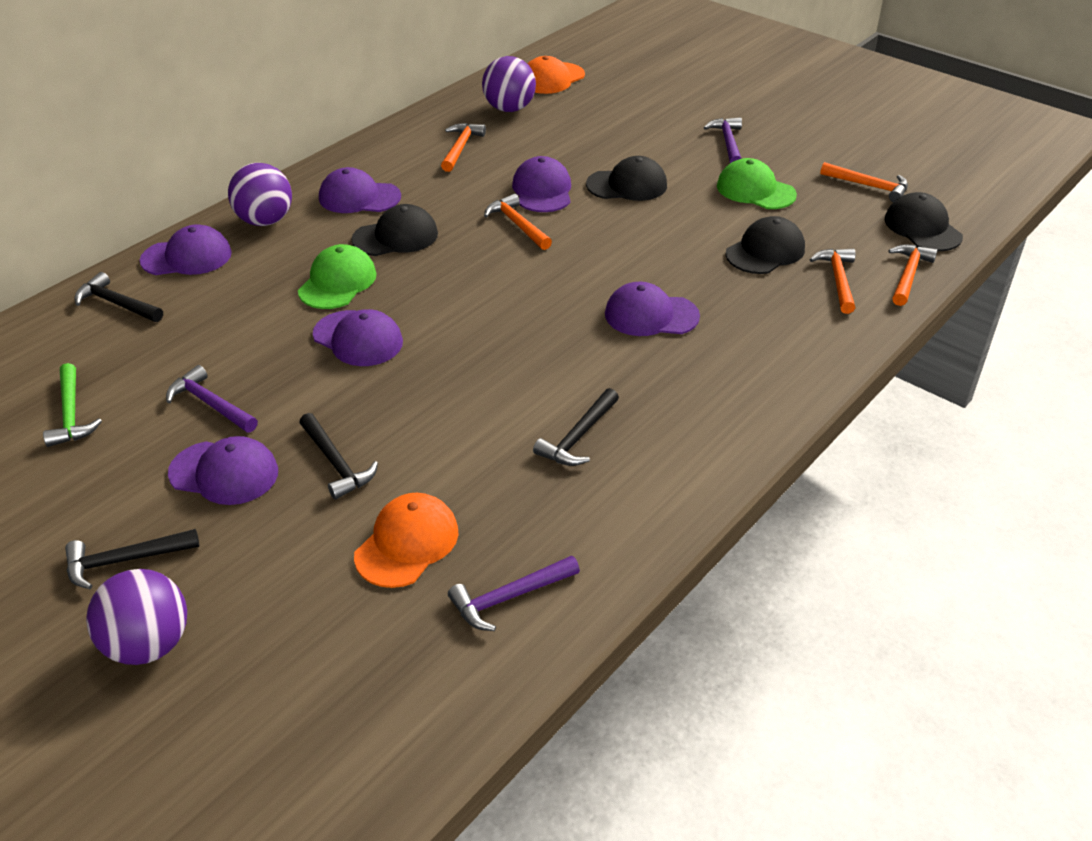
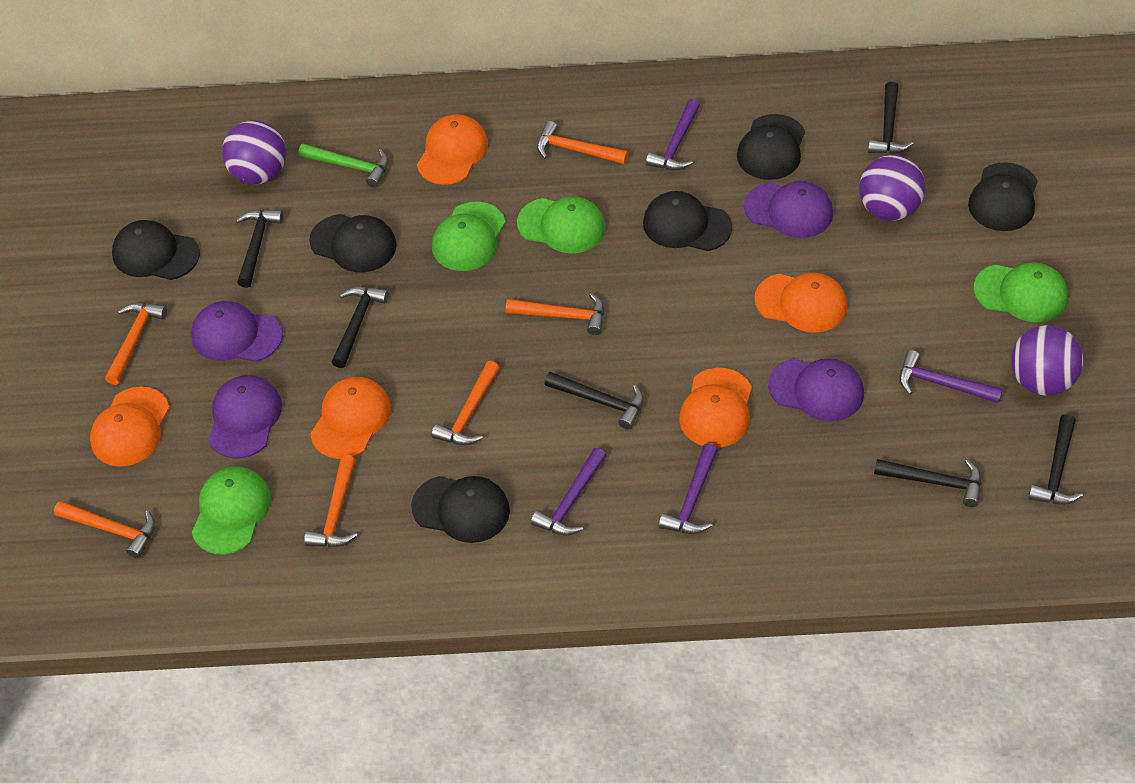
black cap: 4 -> 6
black hammer: 4 -> 6
green cap: 2 -> 4
orange cap: 2 -> 5
orange hammer: 5 -> 6
purple cap: 6 -> 4
purple hammer: 3 -> 4

